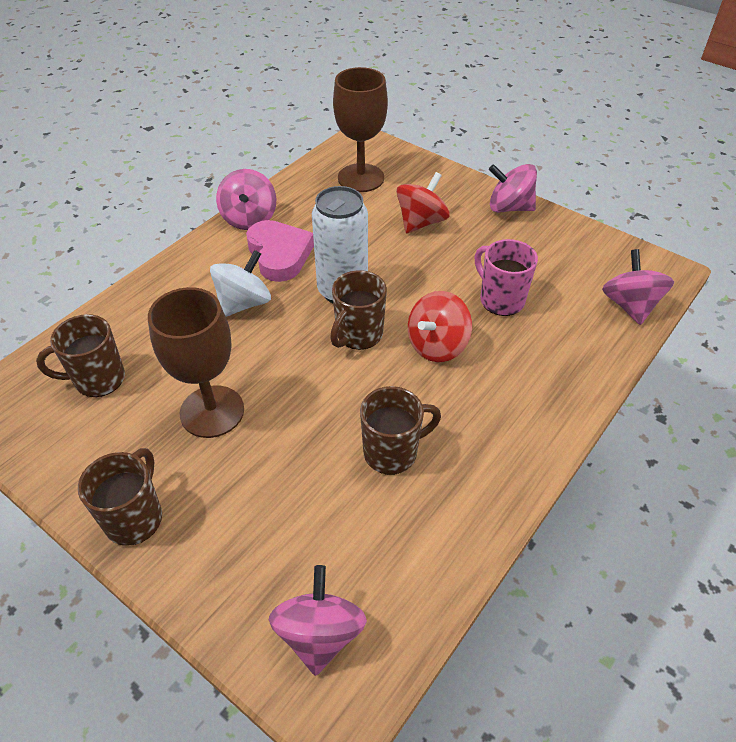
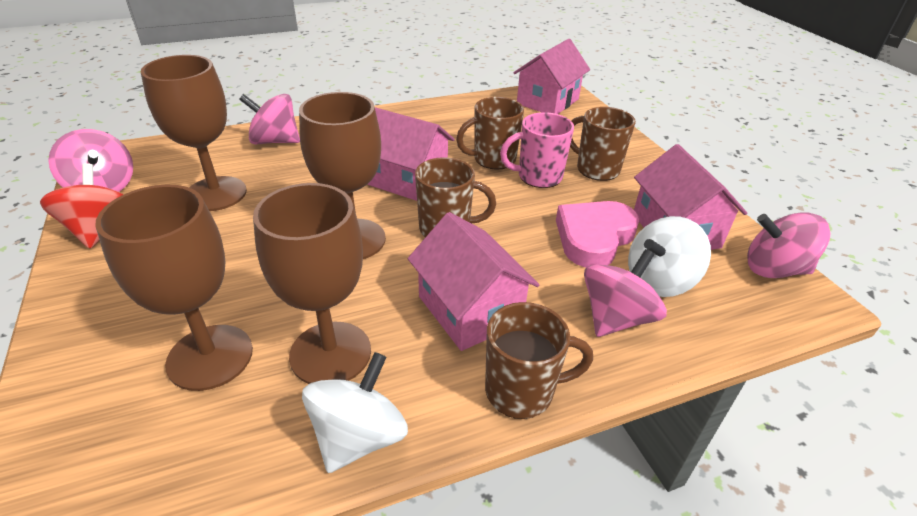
brown goblet: 2 -> 4
pink house: 0 -> 4
red spinning top: 2 -> 1
white can: 1 -> 0
white spinning top: 1 -> 2

